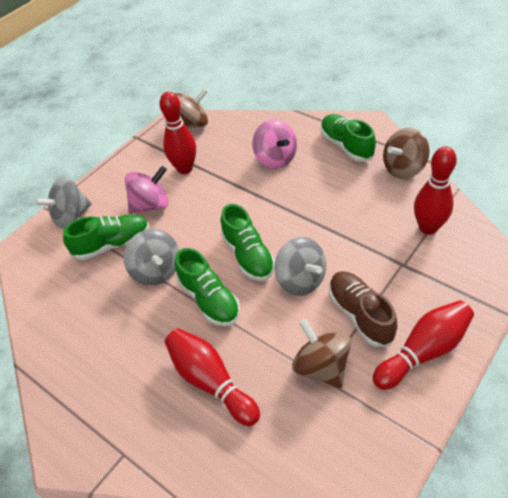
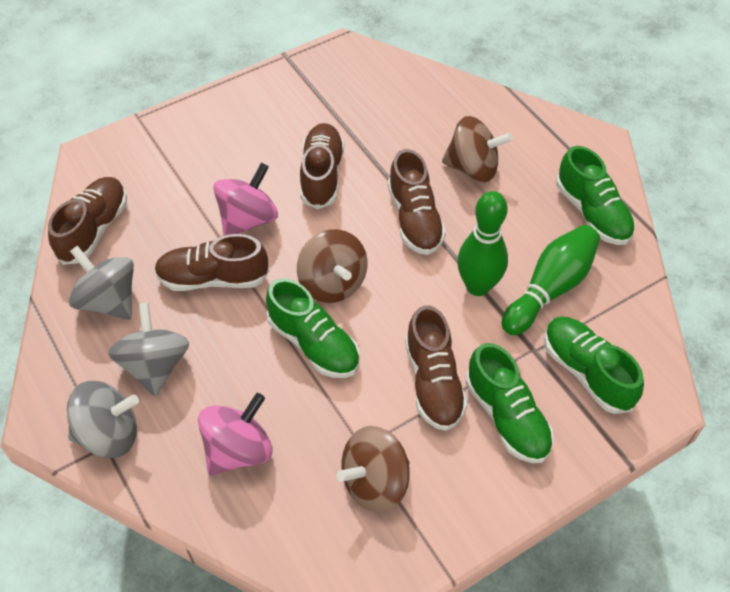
brown shoe: 1 -> 5
green bowling pin: 0 -> 2
red bowling pin: 4 -> 0

